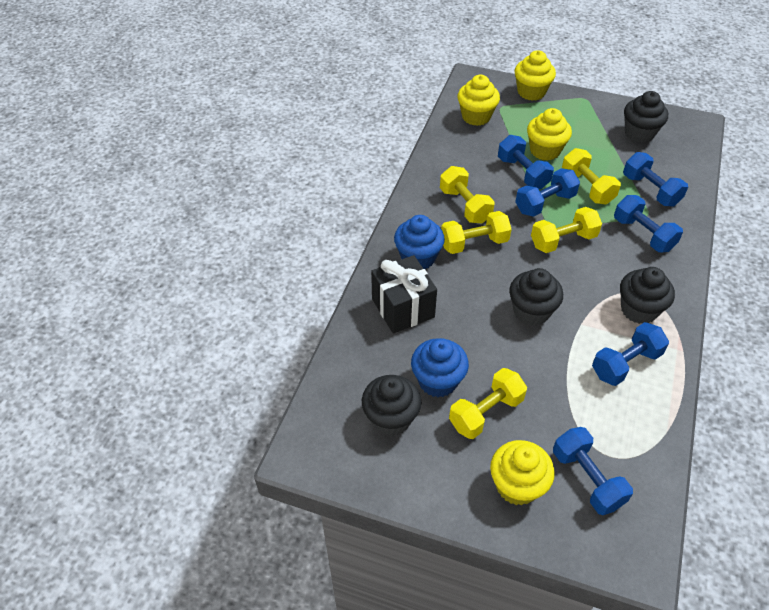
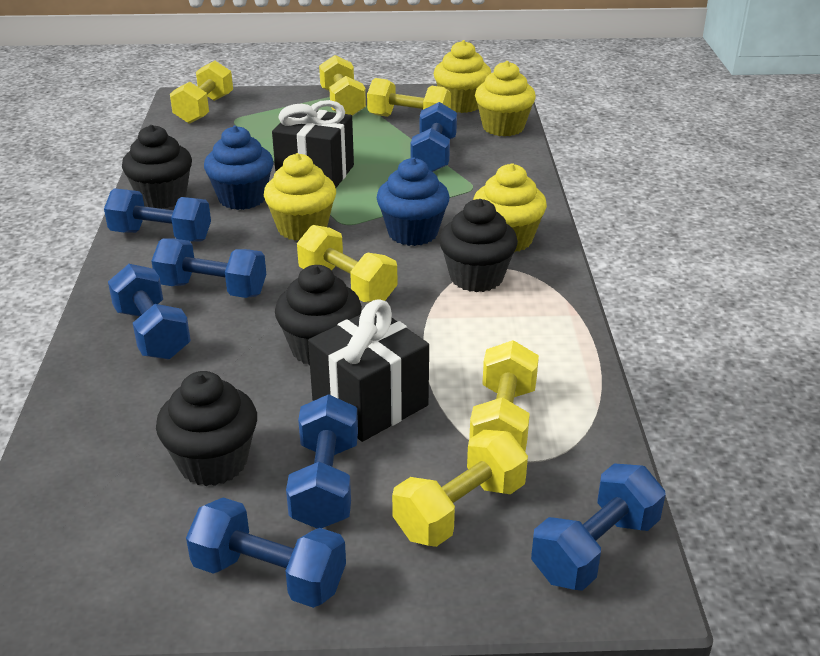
black gift: 1 -> 2
blue dumbbell: 6 -> 7
yellow dumbbell: 5 -> 6

